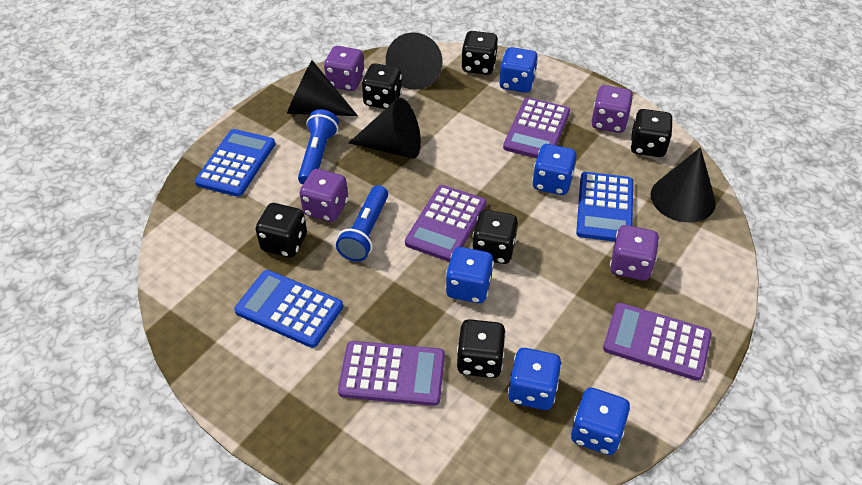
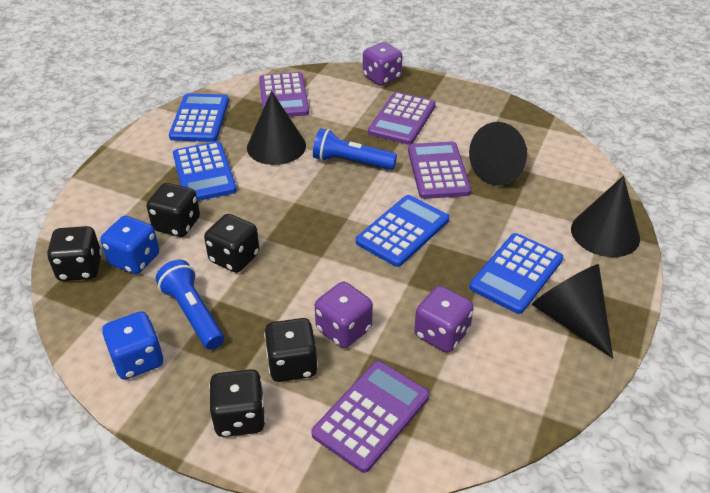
black dice: 6 -> 5
blue calculator: 3 -> 4
blue dice: 5 -> 2
purple dice: 4 -> 3

